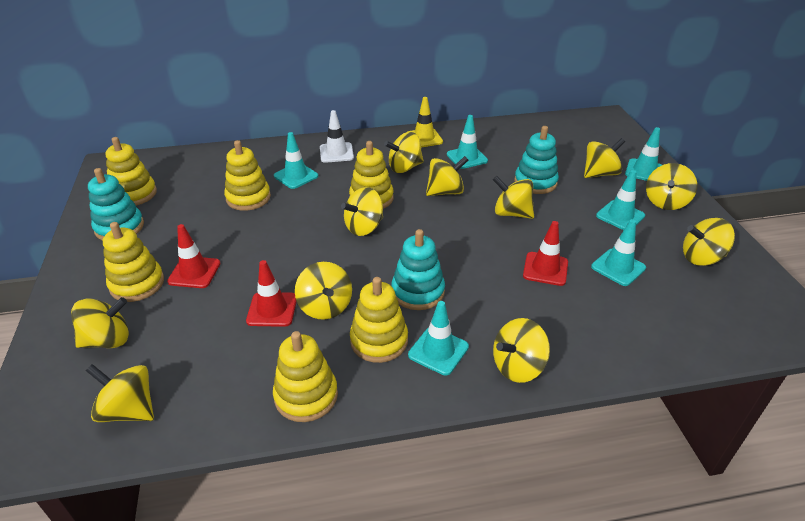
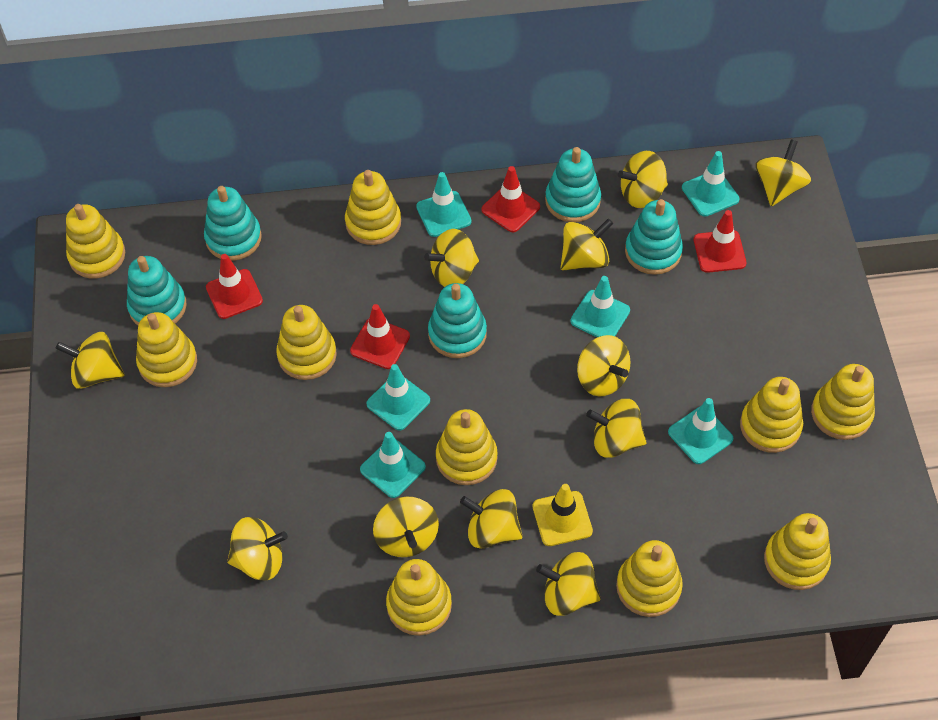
red traffic cone: 3 -> 4
turquoise stacking toy: 3 -> 5
white traffic cone: 1 -> 0
yellow stacking toy: 6 -> 10

